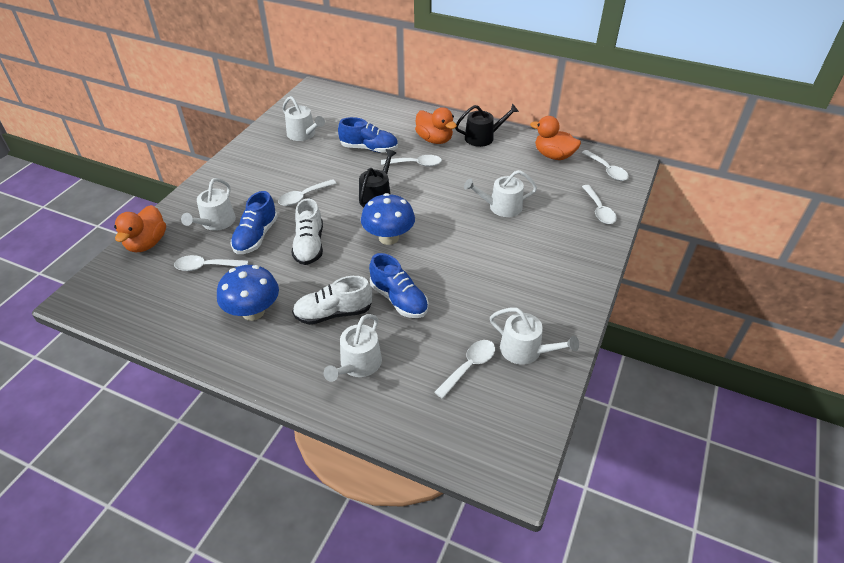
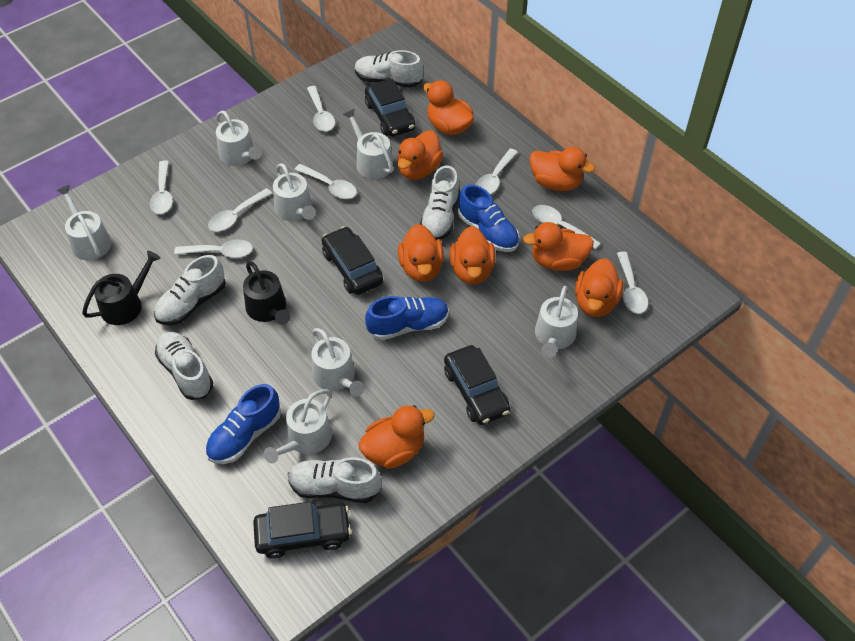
black car: 0 -> 4
blue mushroom: 2 -> 0
orange duck: 3 -> 8
white shoe: 2 -> 5
white spoon: 6 -> 8
white watering can: 5 -> 7

